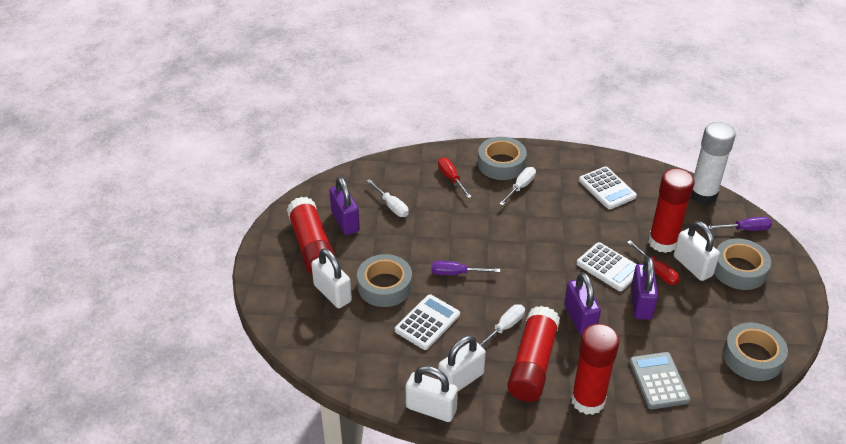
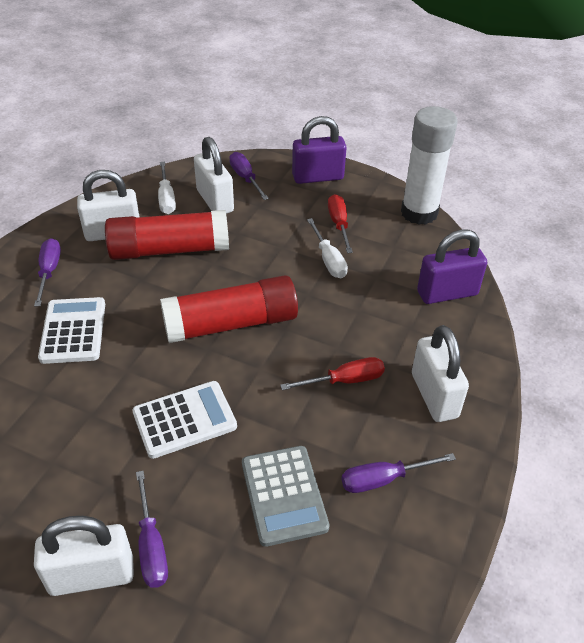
grey tape: 4 -> 0
purple padlock: 3 -> 2
purple screwdriver: 2 -> 4
red glue stick: 4 -> 2
white calculator: 3 -> 2
white screwdriver: 3 -> 2

